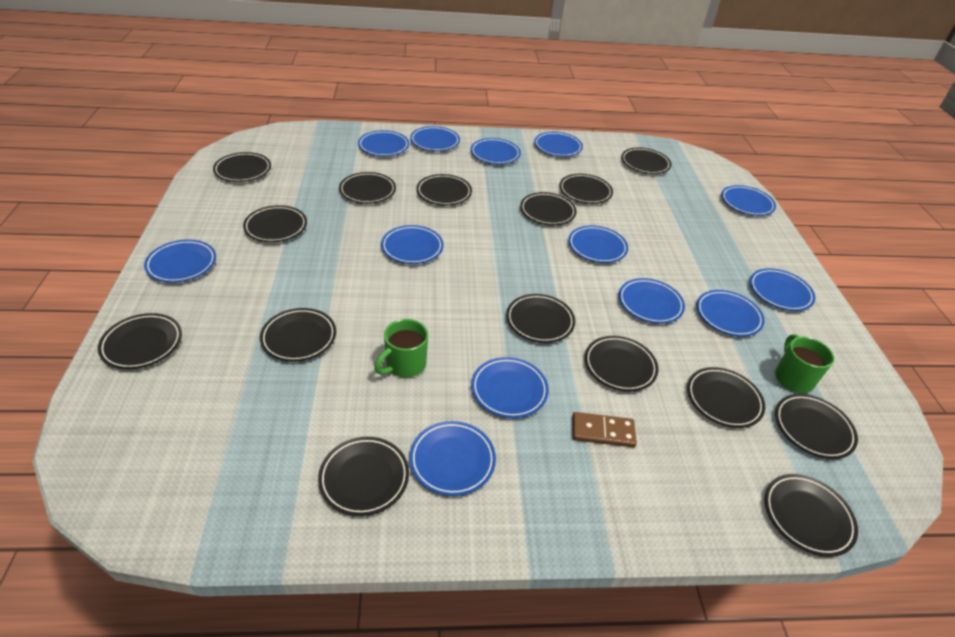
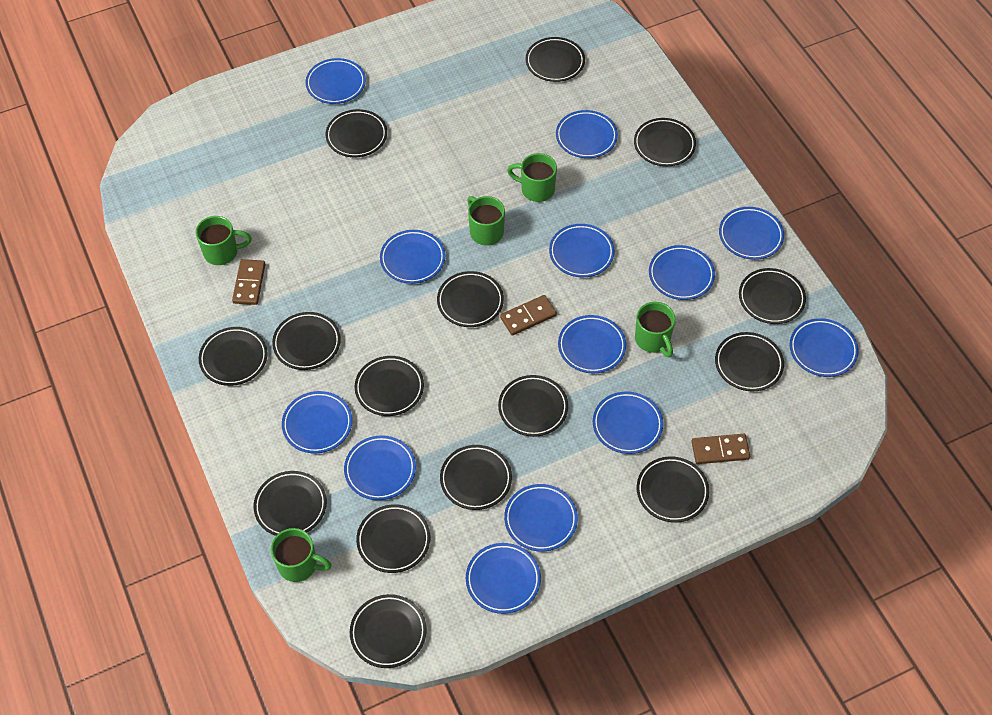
brown domino: 1 -> 3
green mug: 2 -> 5

